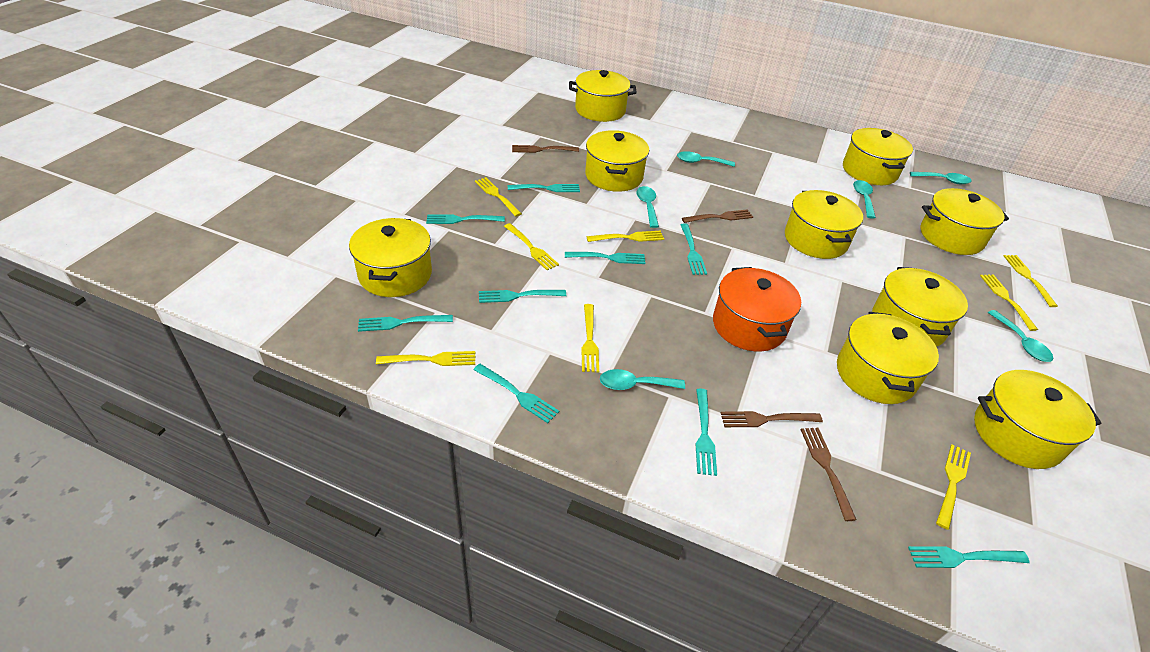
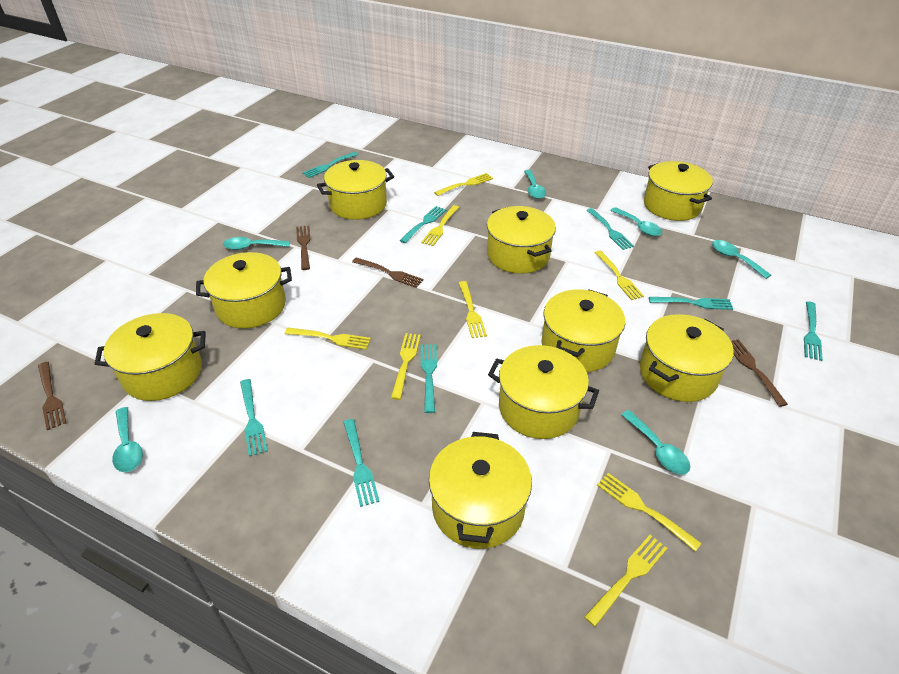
orange pot: 1 -> 0
turquoise fork: 9 -> 8

